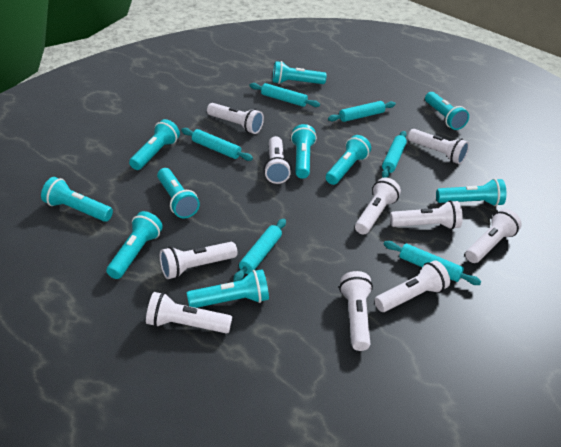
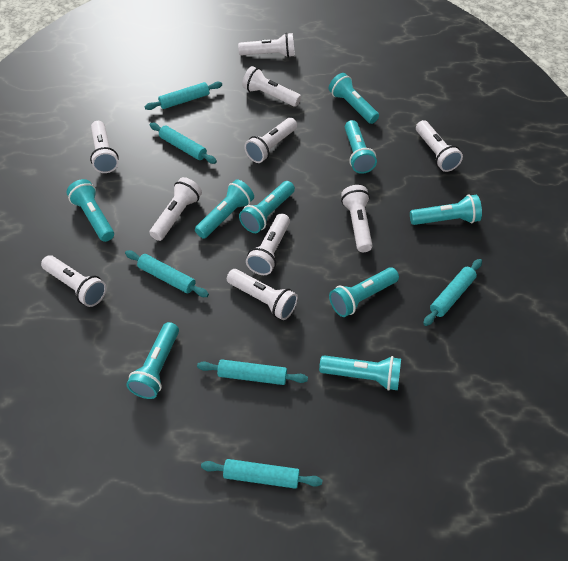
turquoise flashlight: 10 -> 9

